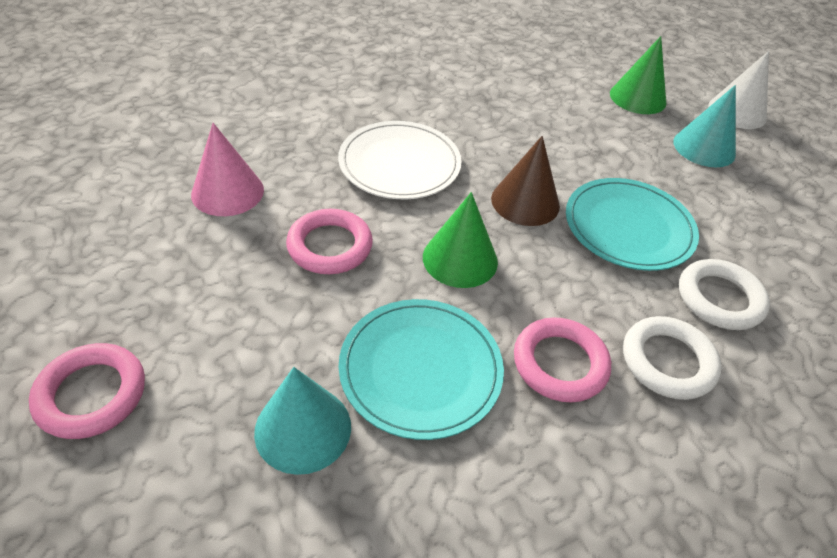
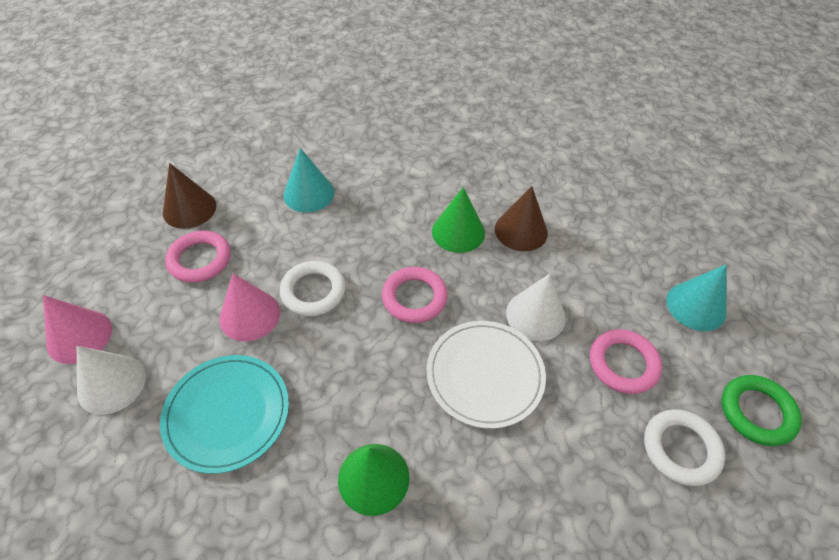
brown cone: 1 -> 2
green ring: 0 -> 1
pink cone: 1 -> 2
turquoise plate: 2 -> 1
white cone: 1 -> 2

